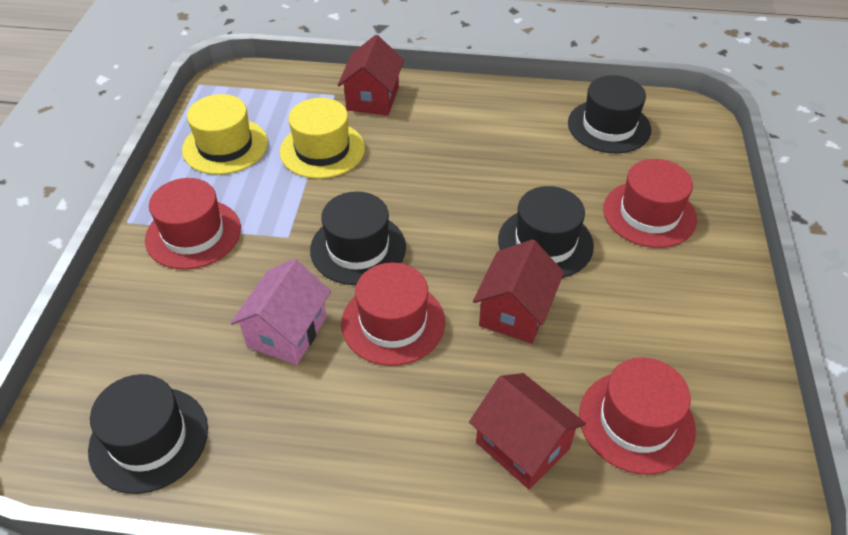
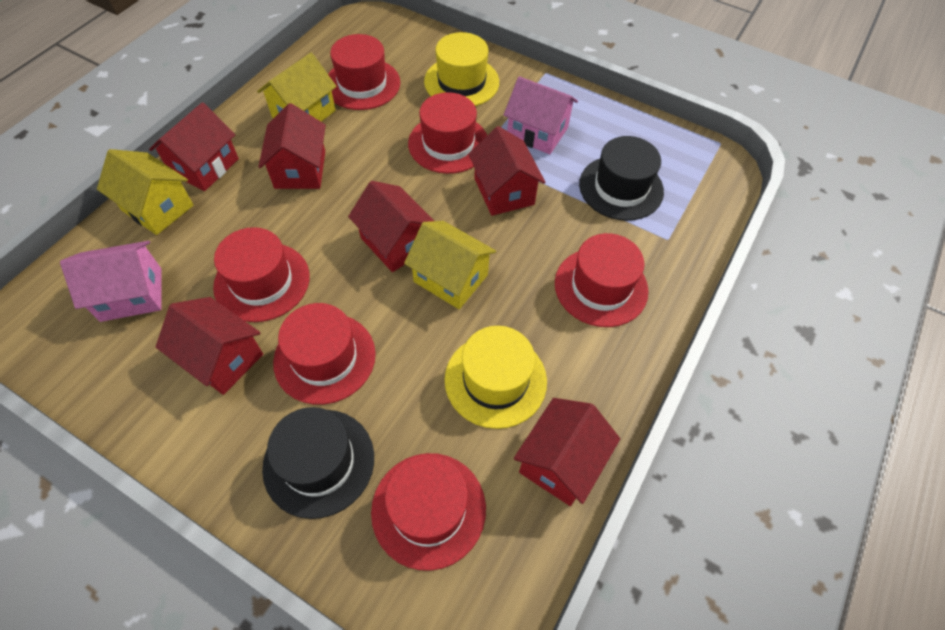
black hat: 4 -> 2
pink house: 1 -> 2
red hat: 4 -> 6
red house: 3 -> 6
yellow house: 0 -> 3

